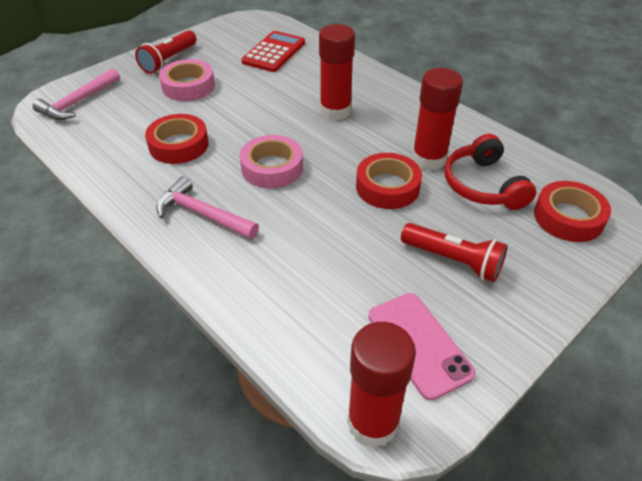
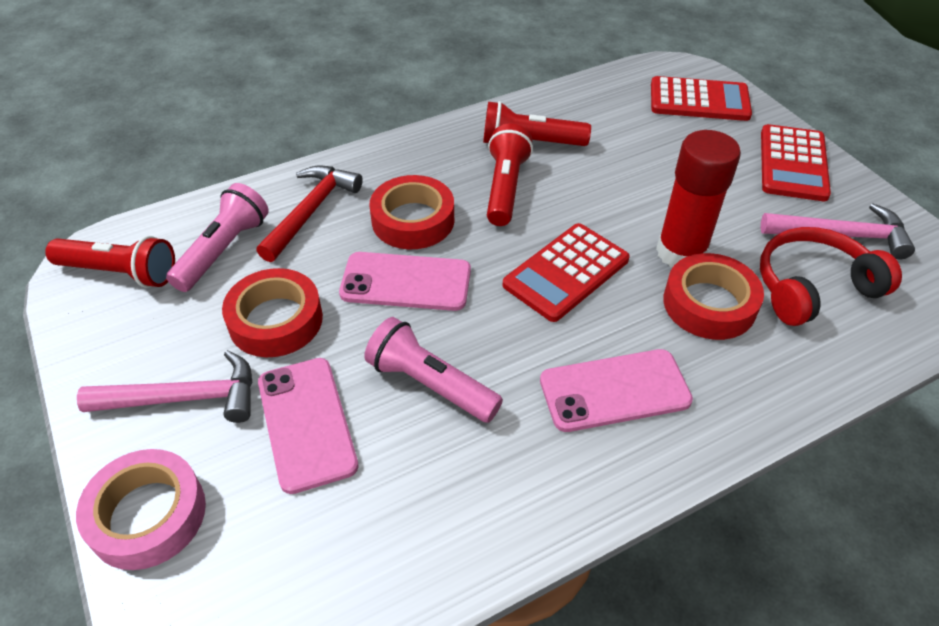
pink flashlight: 0 -> 2
pink phone: 1 -> 3
pink tape: 2 -> 1
red calculator: 1 -> 3
red flashlight: 2 -> 3
red glue stick: 3 -> 1
red hammer: 0 -> 1

